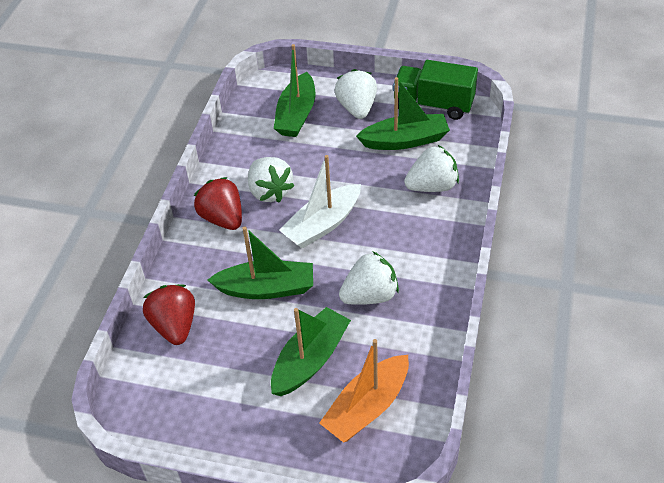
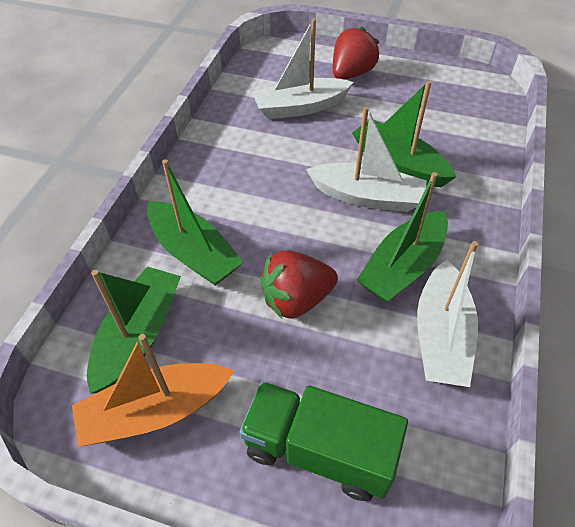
white boat: 1 -> 3
white strawberry: 4 -> 0

